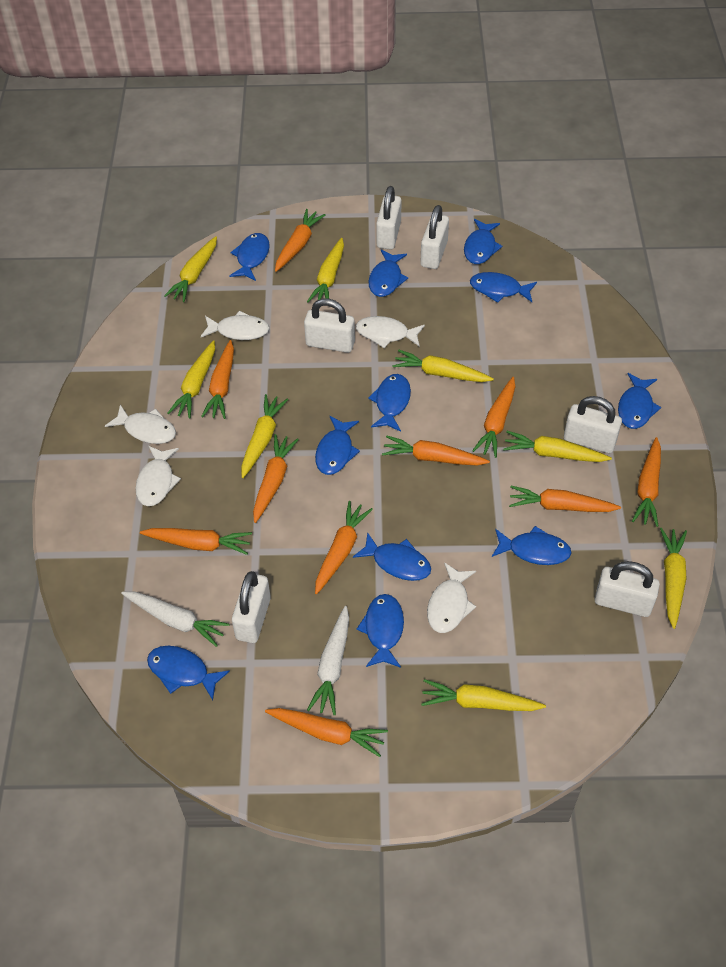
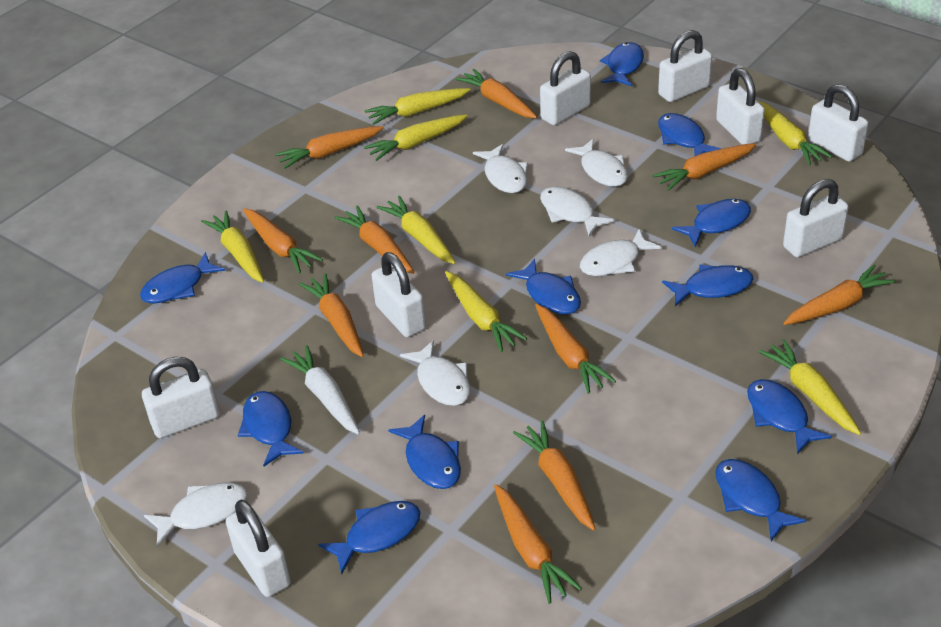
white carrot: 2 -> 1
white fish: 5 -> 6
white padlock: 6 -> 8
yellow carrot: 8 -> 7

